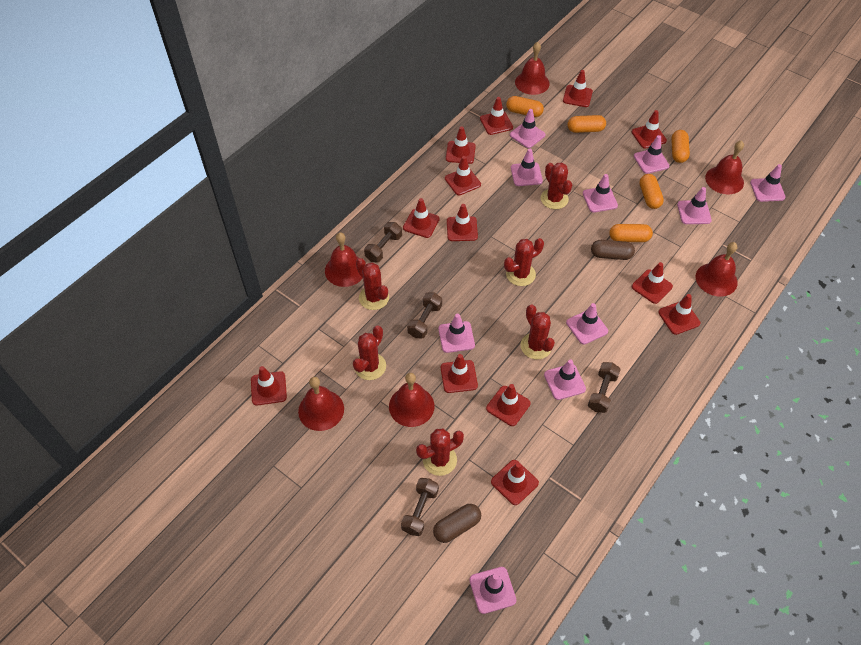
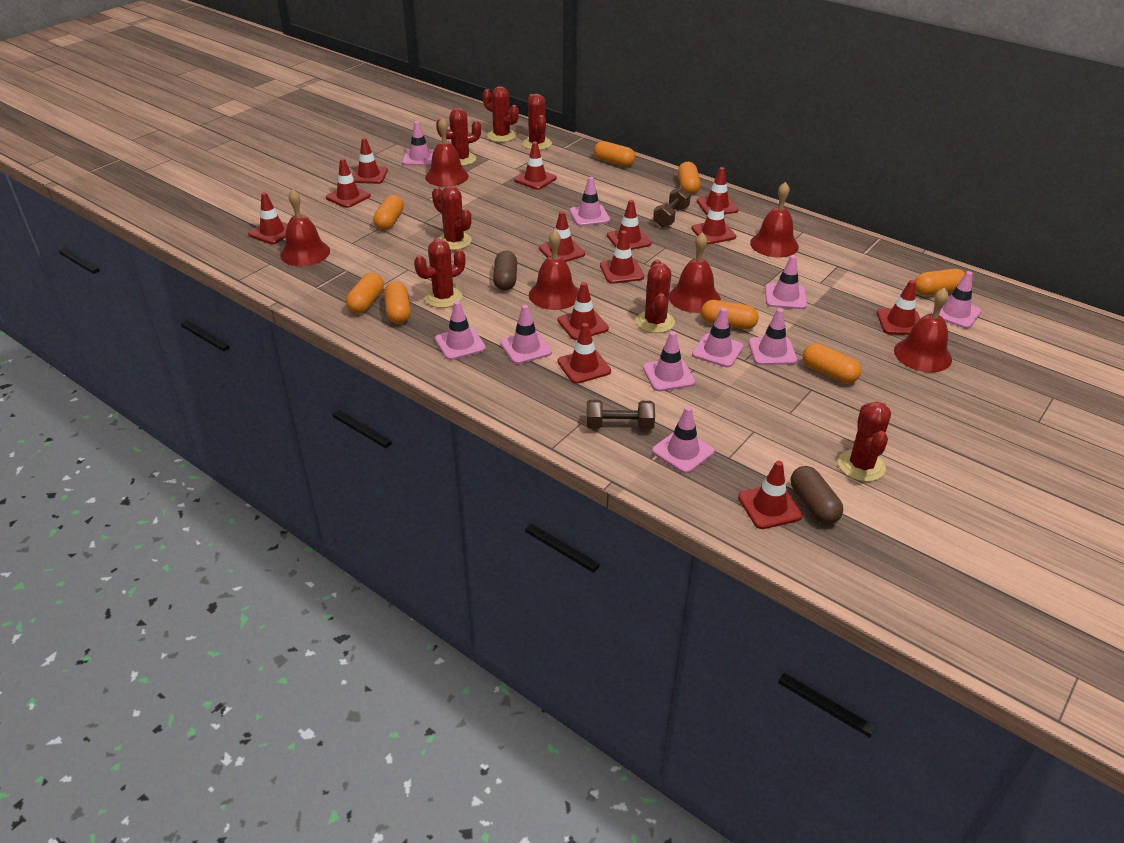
brown dumbbell: 4 -> 2
orange capsule: 5 -> 8
red cactus: 6 -> 7

